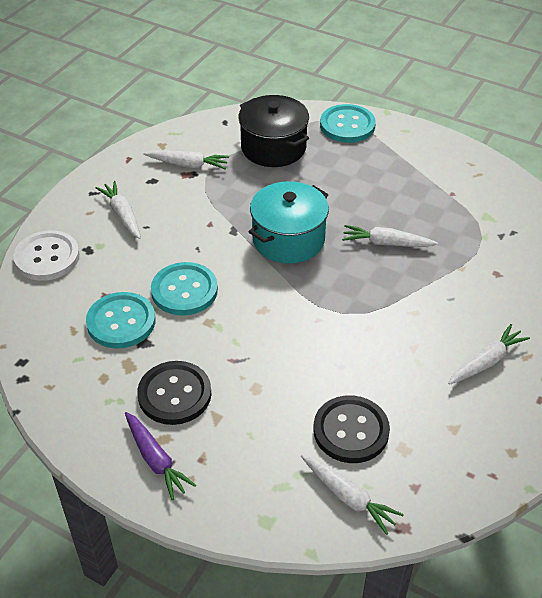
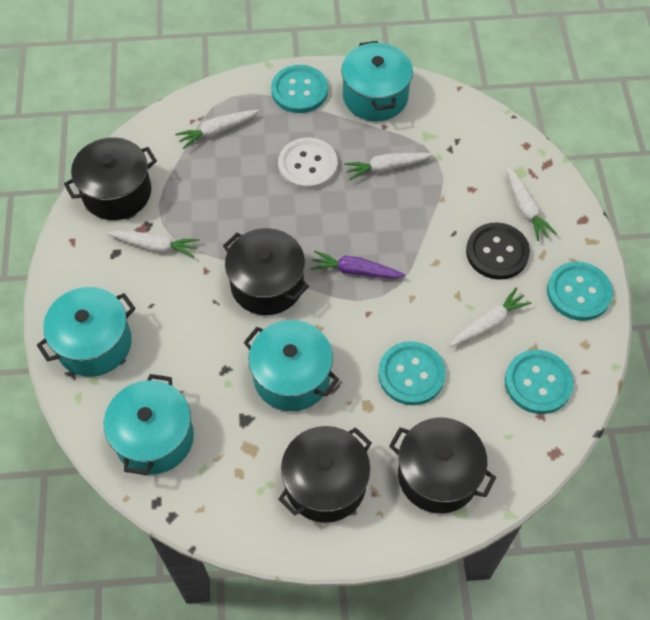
black button: 2 -> 1
black pot: 1 -> 4
turquoise button: 3 -> 4
turquoise pot: 1 -> 4

